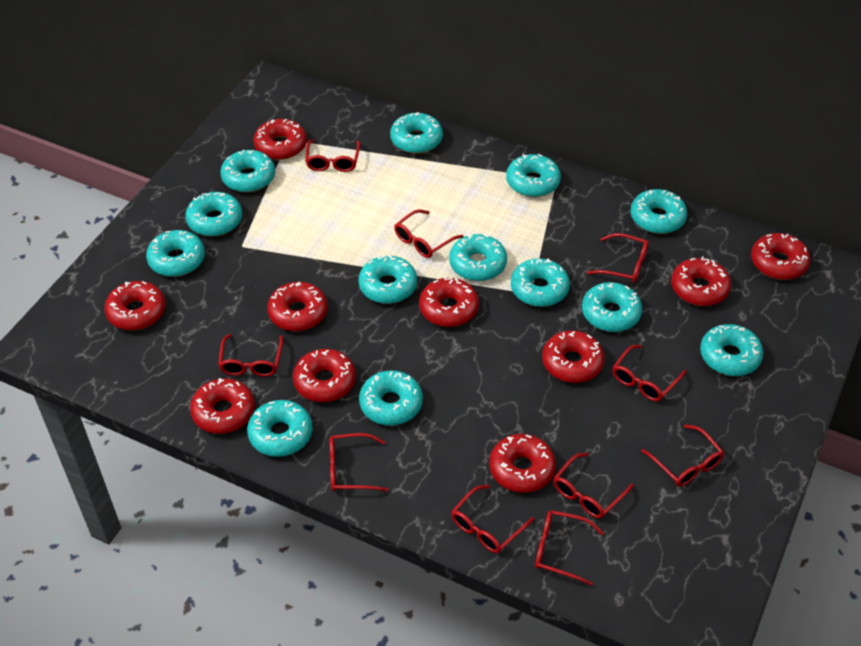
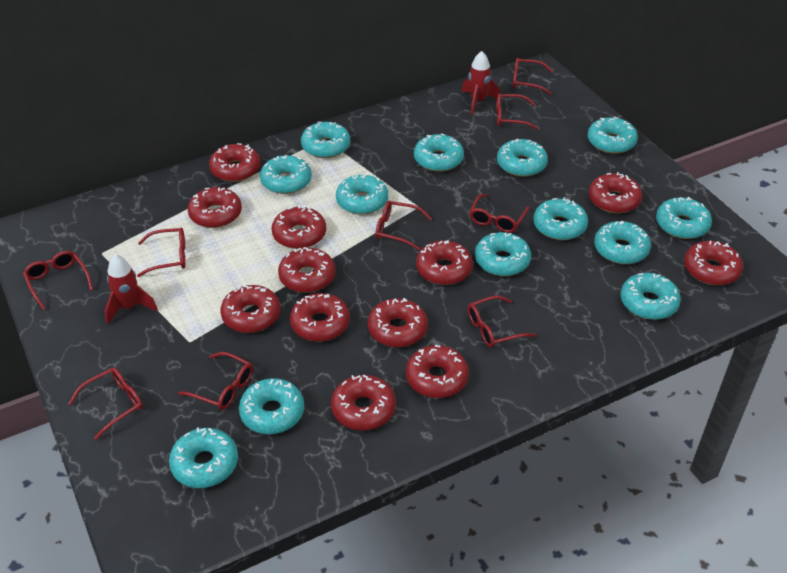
red donut: 10 -> 12
red glasses: 10 -> 9
red rocket: 0 -> 2

